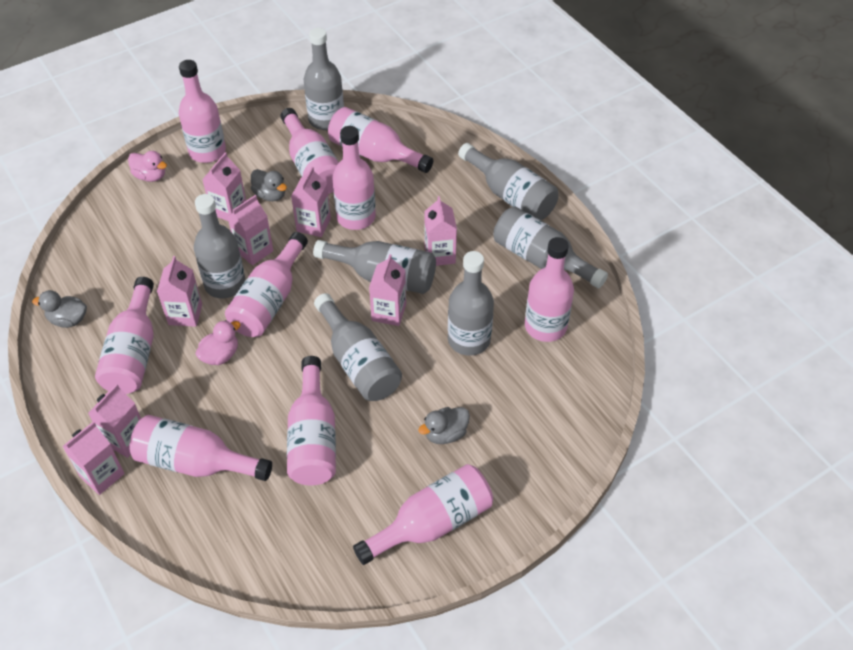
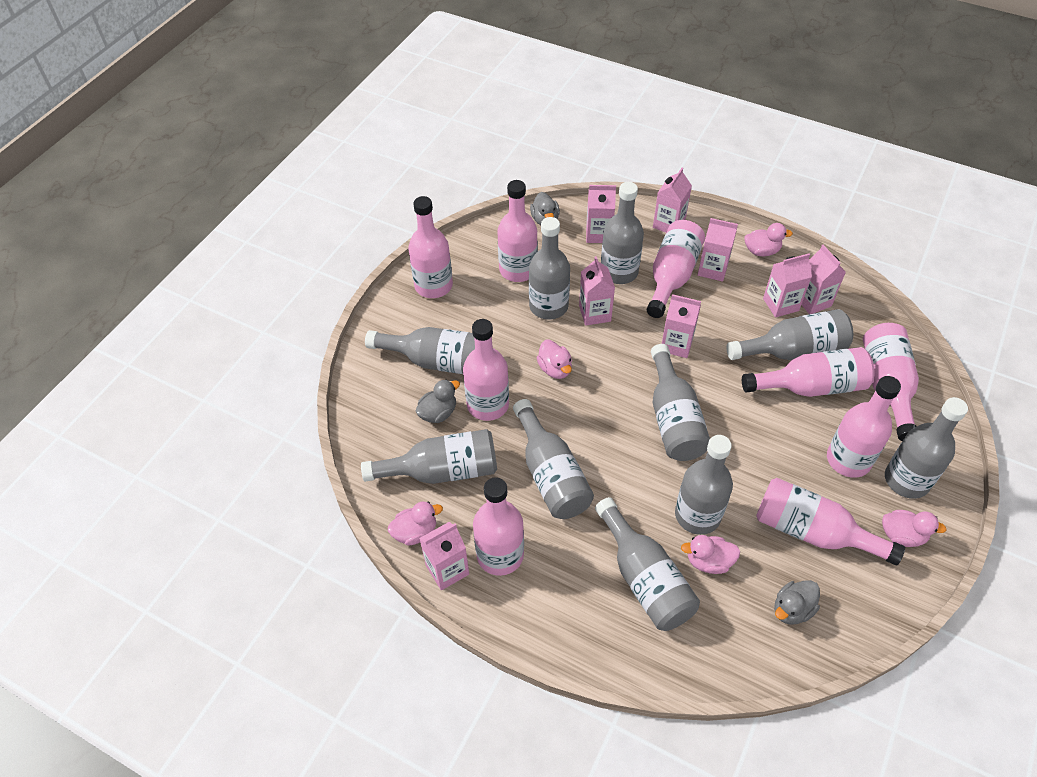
grey bottle: 7 -> 10
pink bottle: 10 -> 9
pink duck: 2 -> 5

